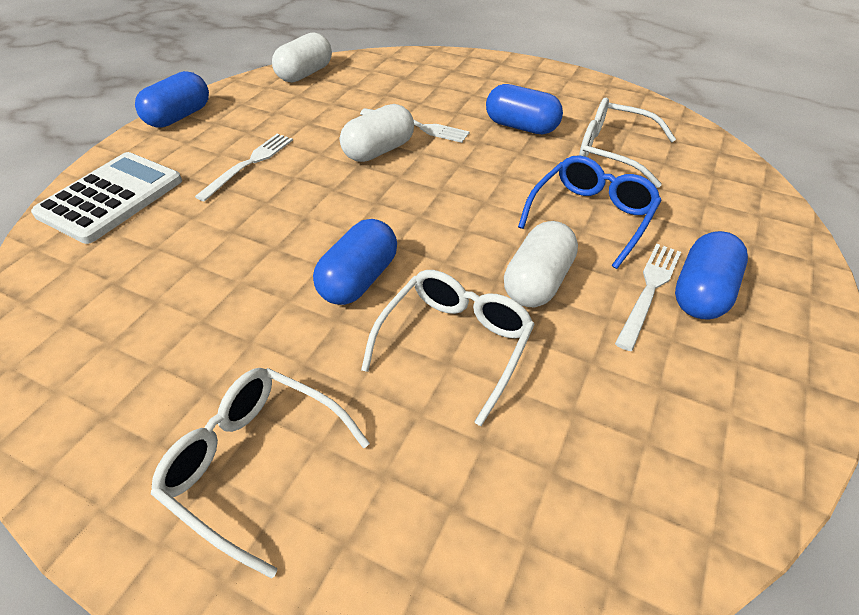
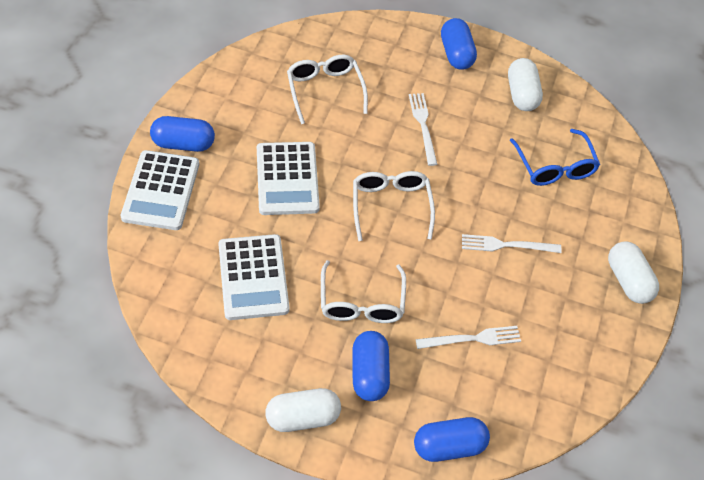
white calculator: 1 -> 3

